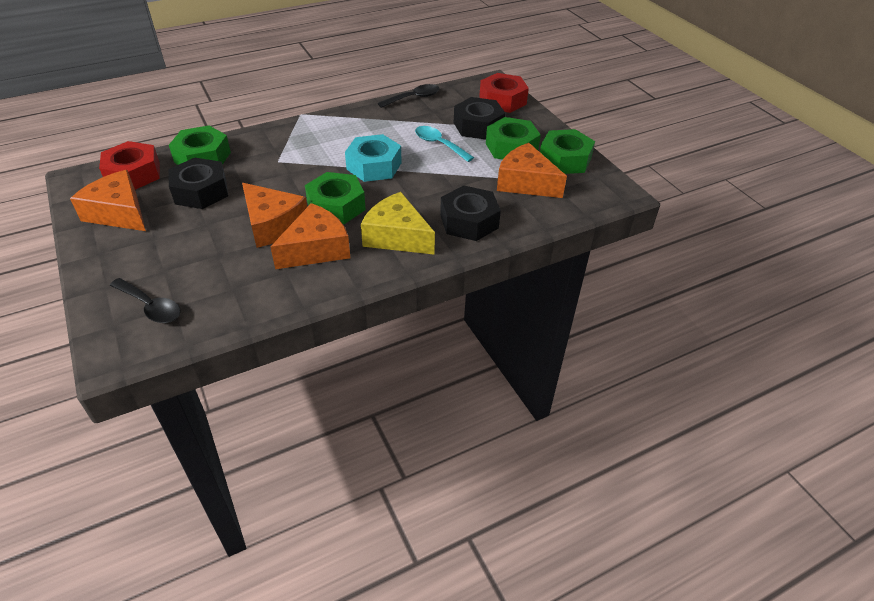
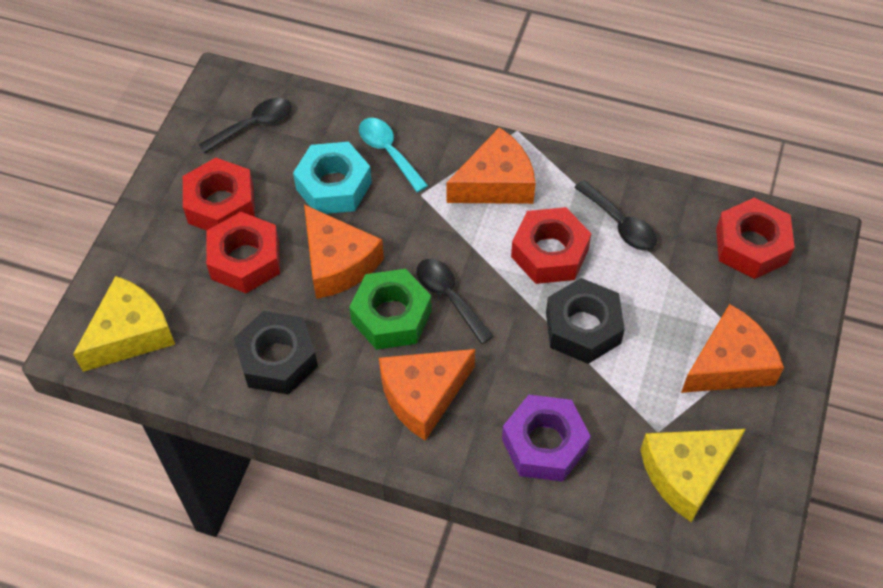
black nut: 3 -> 2
black spoon: 2 -> 3
green nut: 4 -> 1
purple nut: 0 -> 1
red nut: 2 -> 4
yellow cheese: 1 -> 2

